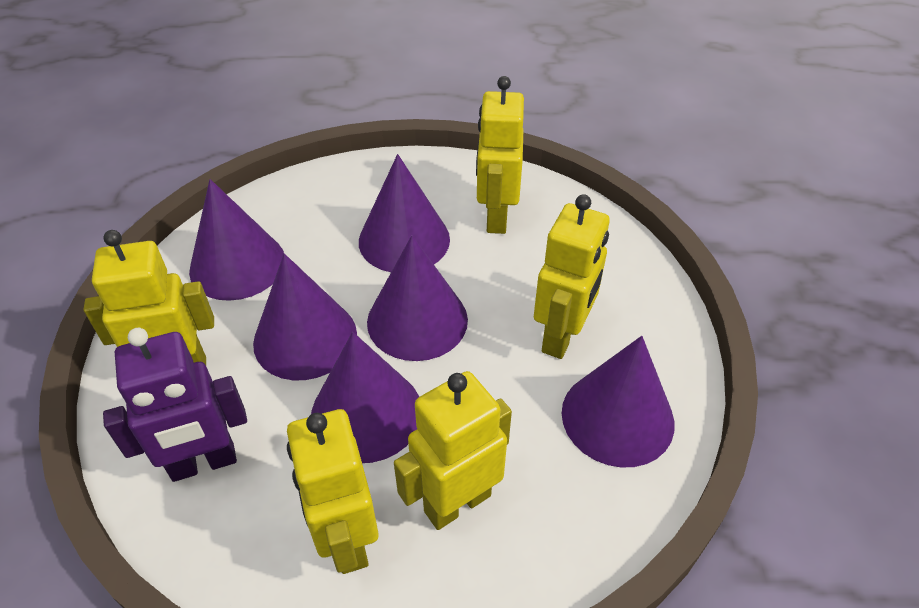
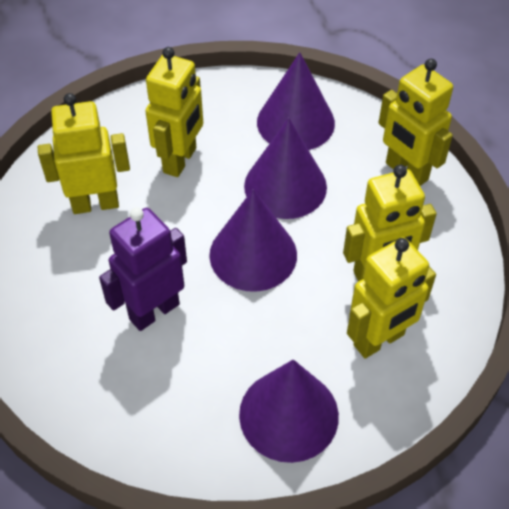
purple cone: 6 -> 4

